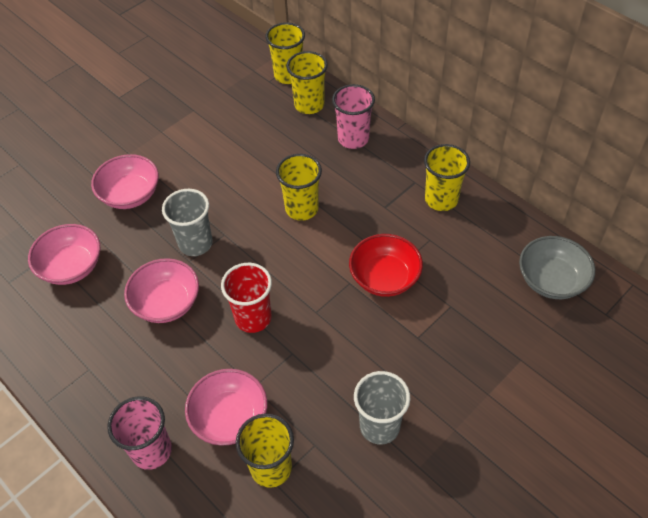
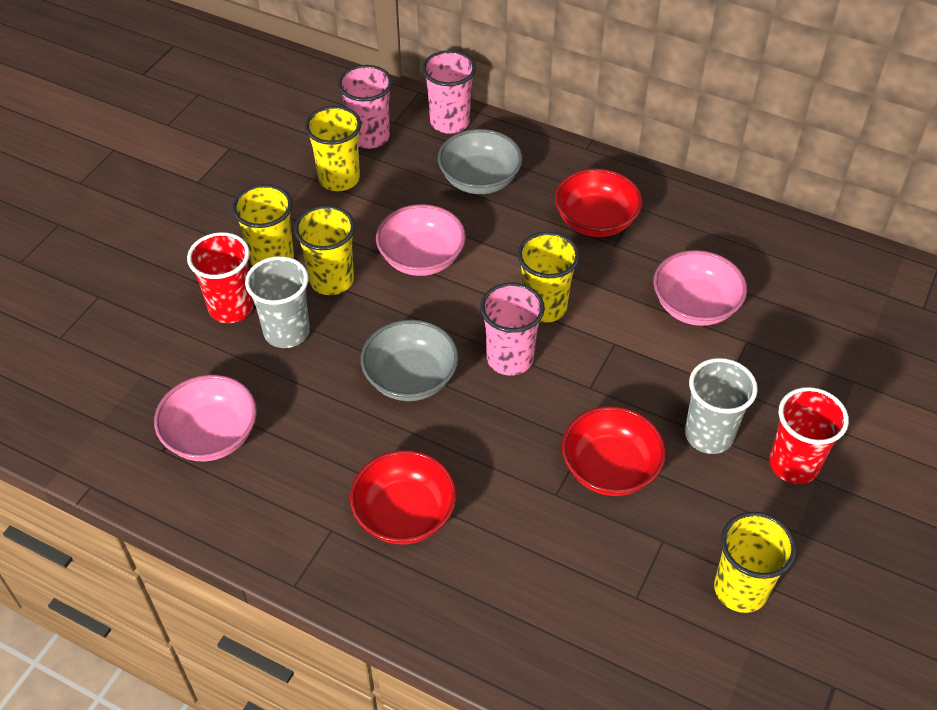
grey bowl: 1 -> 2
pink bowl: 4 -> 3
pink cup: 2 -> 3
red bowl: 1 -> 3
red cup: 1 -> 2

